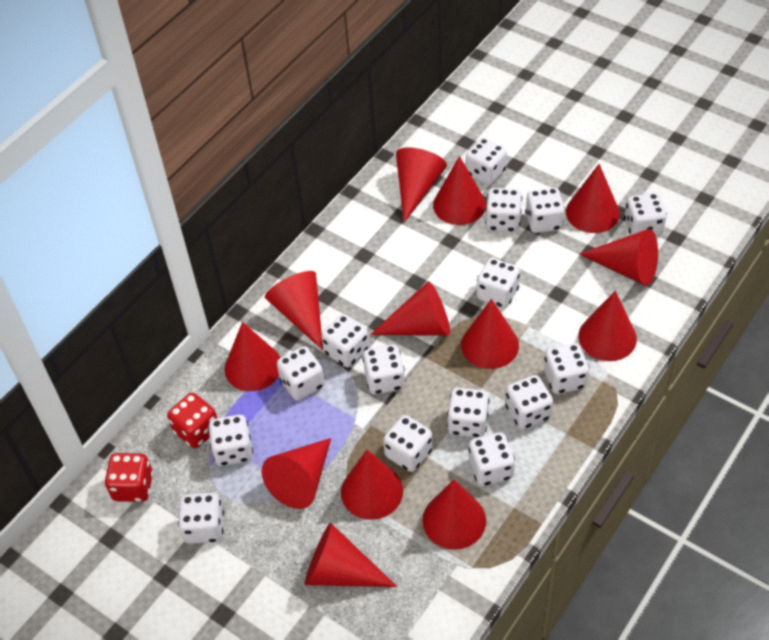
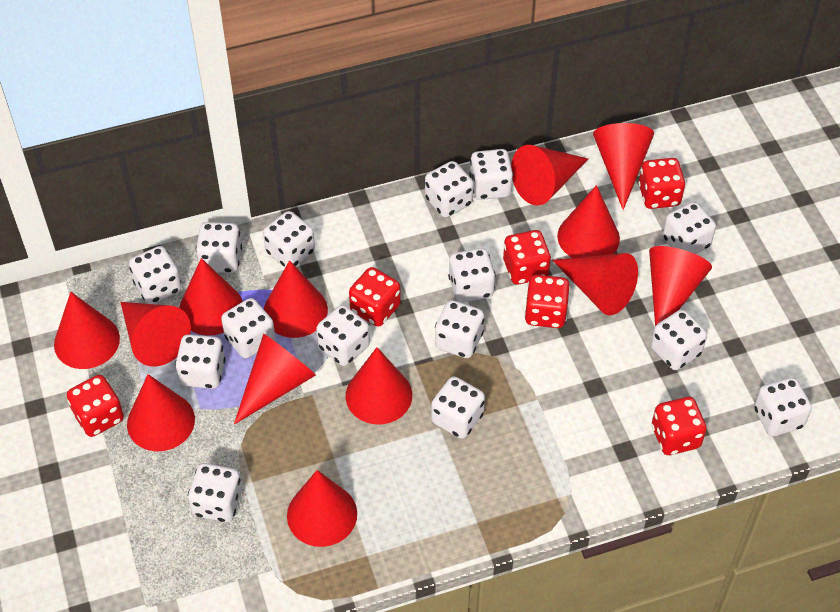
red dice: 2 -> 6

